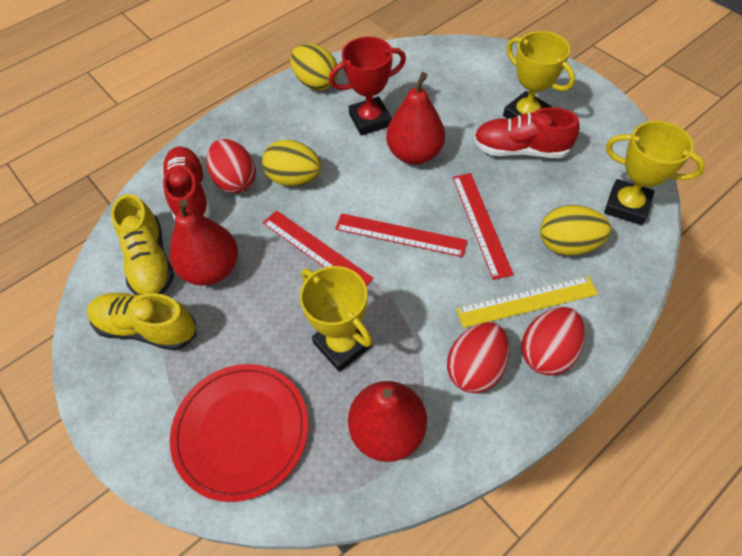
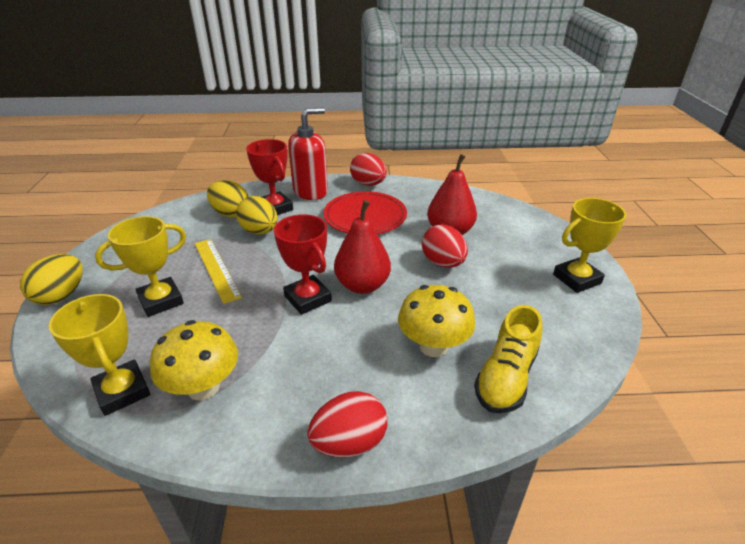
red pear: 3 -> 2
red ruler: 3 -> 0
red shoe: 2 -> 0
red soap dispenser: 0 -> 1
red trophy: 1 -> 2
yellow mushroom: 0 -> 2
yellow shoe: 2 -> 1

